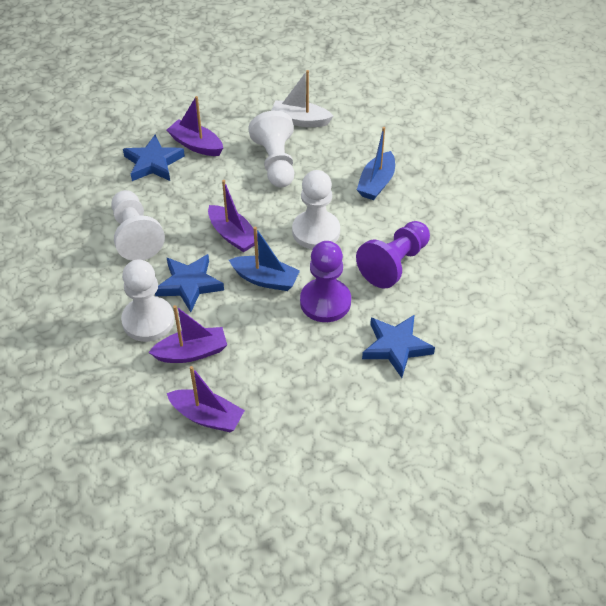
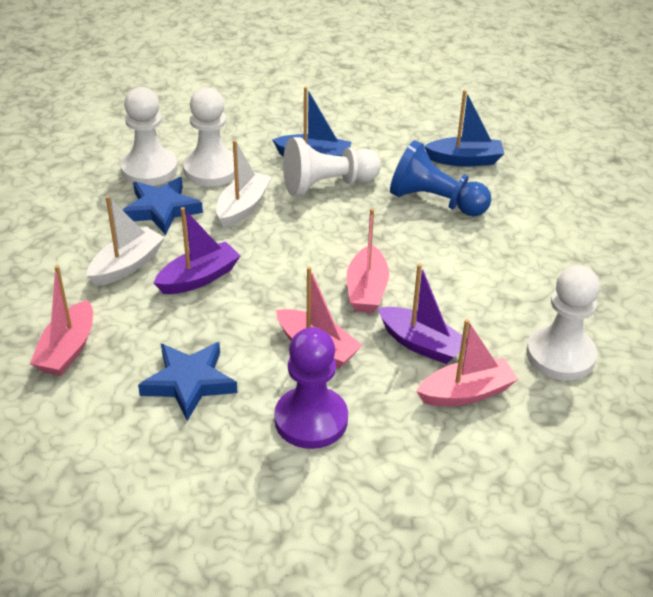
blue pawn: 0 -> 1
blue star: 3 -> 2
pink boat: 0 -> 4
purple boat: 4 -> 2
purple pawn: 2 -> 1
white boat: 1 -> 2

